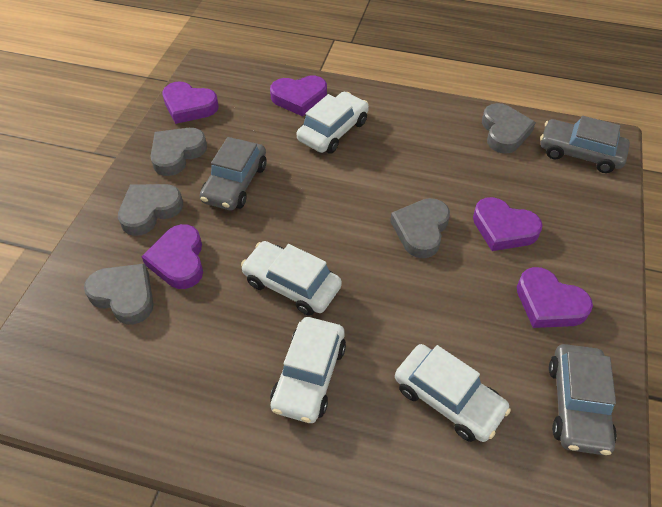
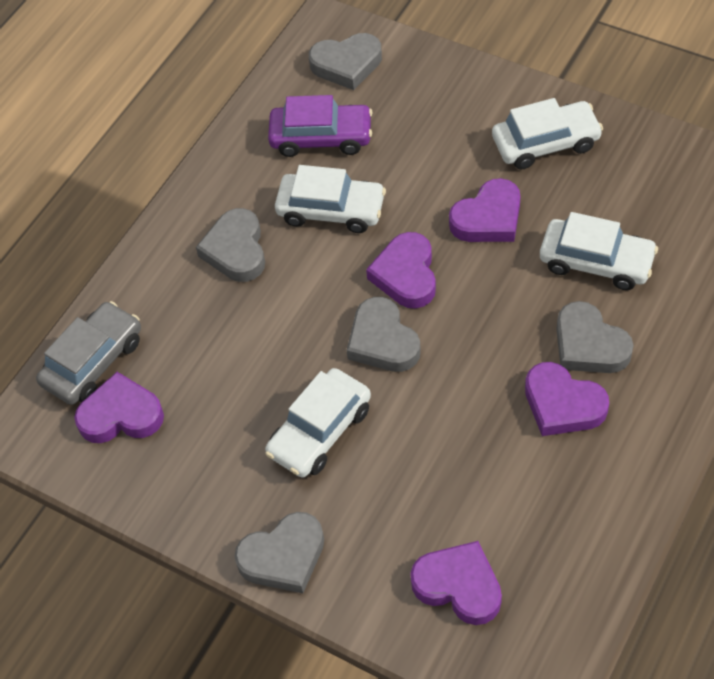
grey car: 3 -> 1
purple car: 0 -> 1

